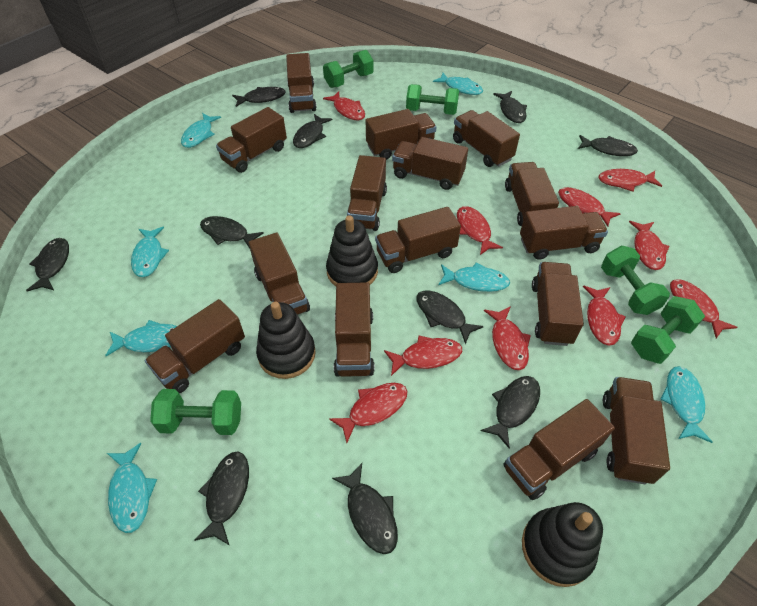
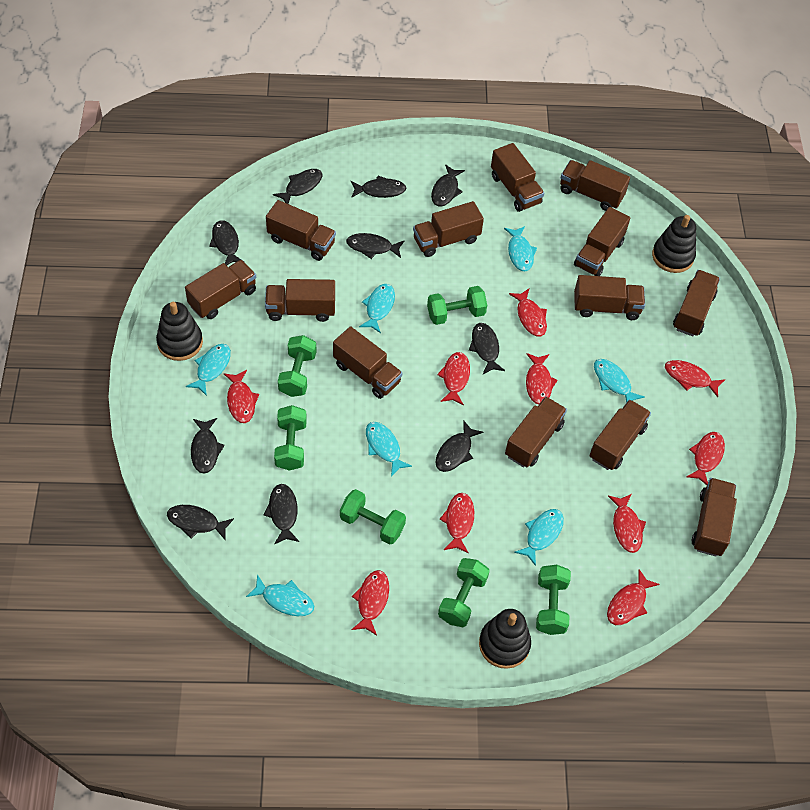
brown truck: 15 -> 13
green dumbbell: 5 -> 6

